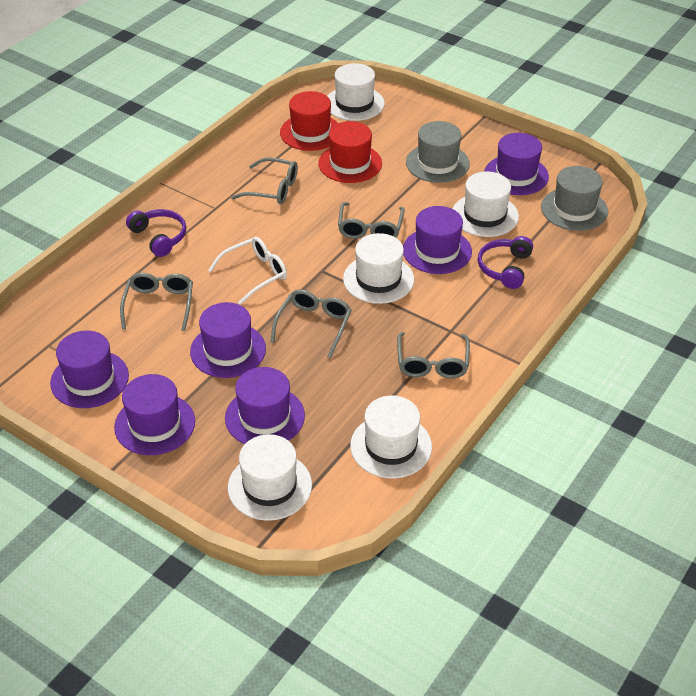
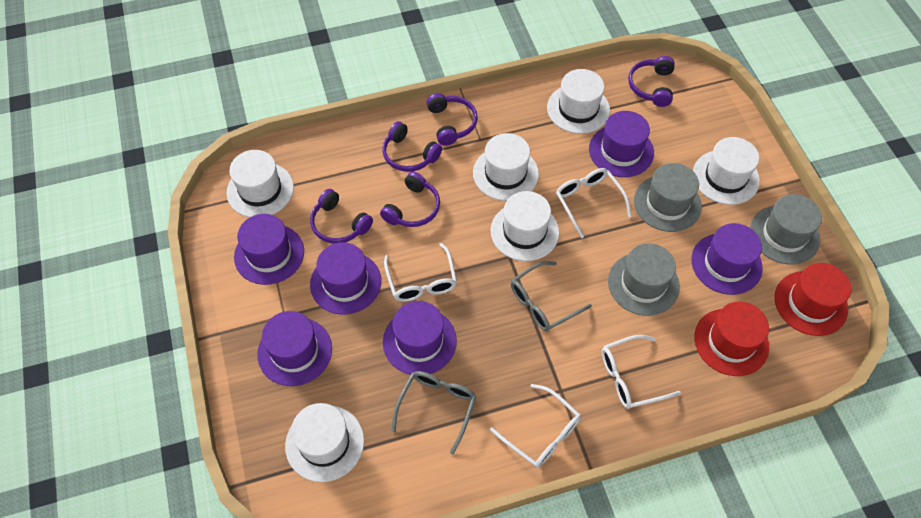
grey glasses: 5 -> 2
grey hat: 2 -> 3
purple headphones: 2 -> 5
white glasses: 1 -> 4
white hat: 5 -> 6

